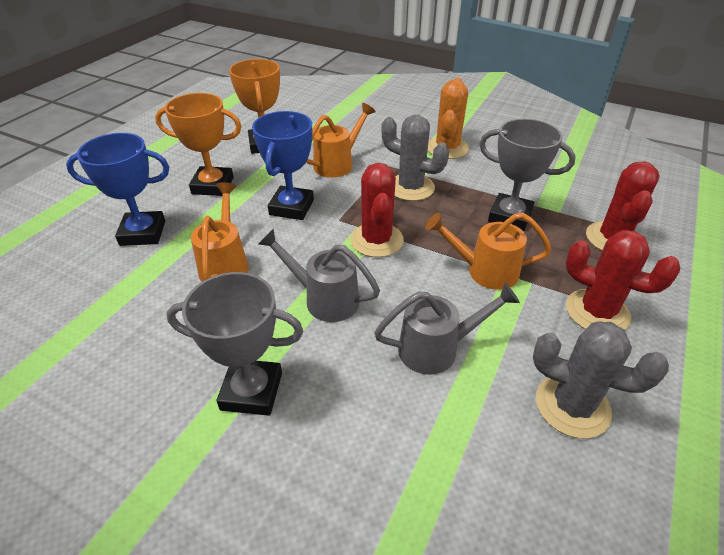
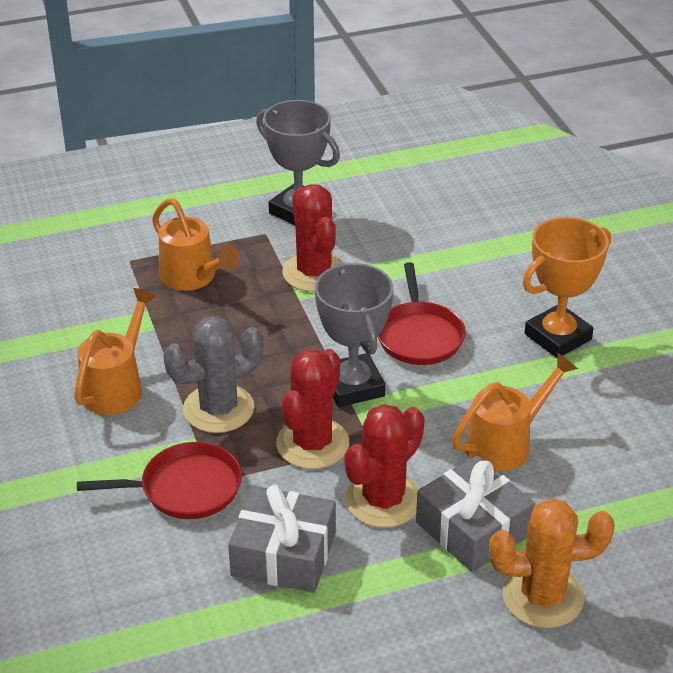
blue trophy: 2 -> 0
grey cactus: 2 -> 1
grey gift: 0 -> 2
grey watering can: 2 -> 0
orange trophy: 2 -> 1
red pan: 0 -> 2

